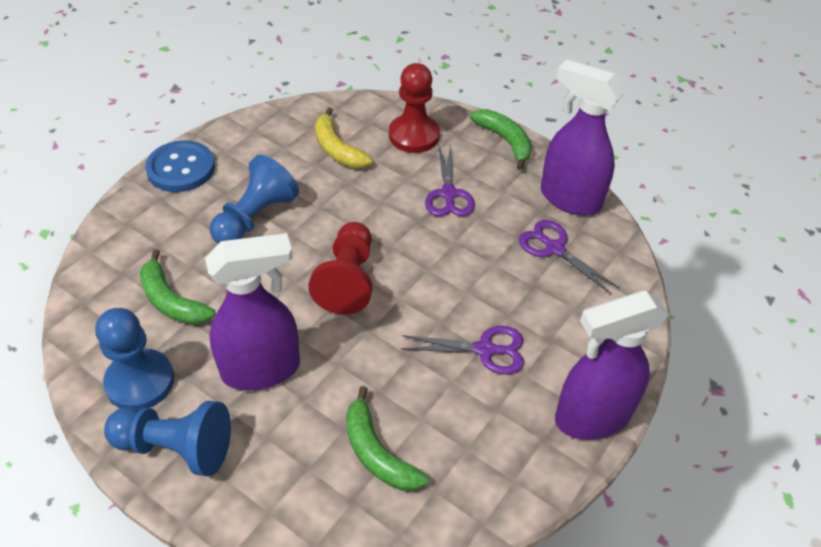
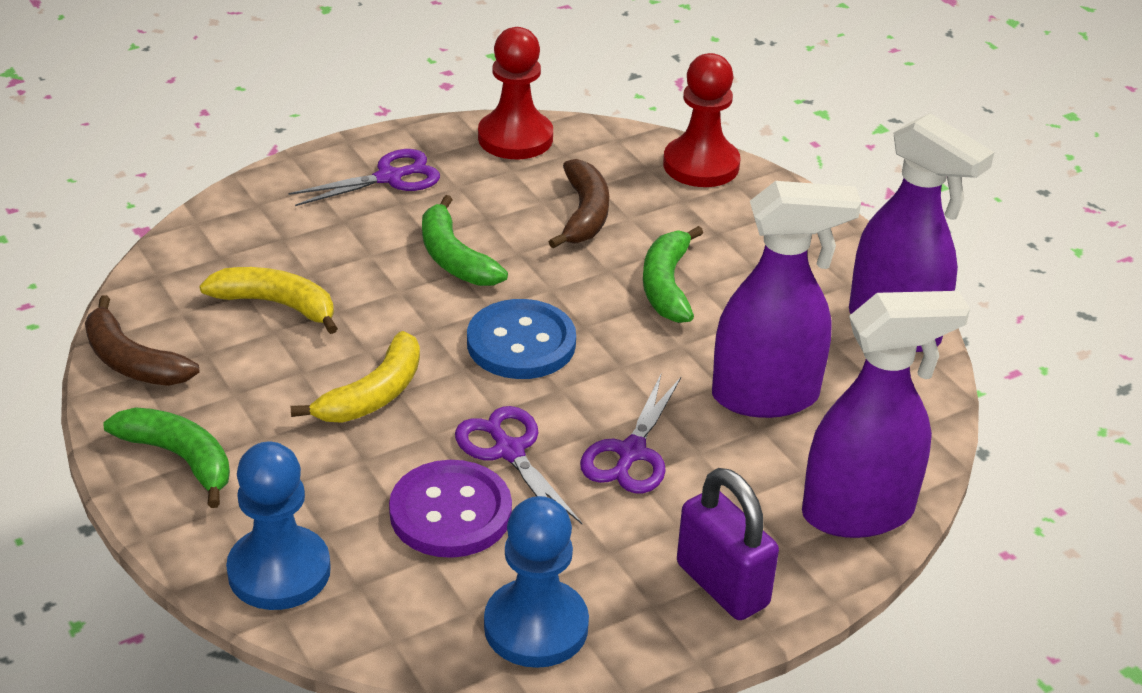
blue pawn: 3 -> 2
brown banana: 0 -> 2
purple button: 0 -> 1
purple padlock: 0 -> 1
yellow banana: 1 -> 2

